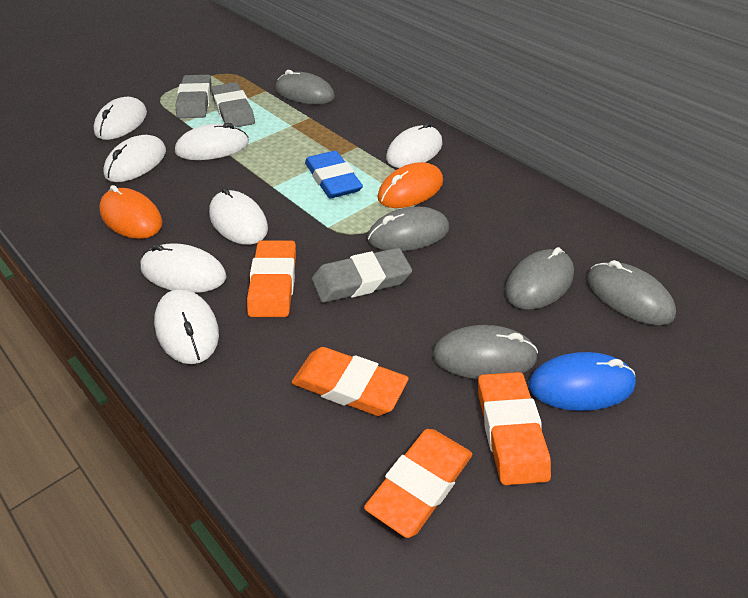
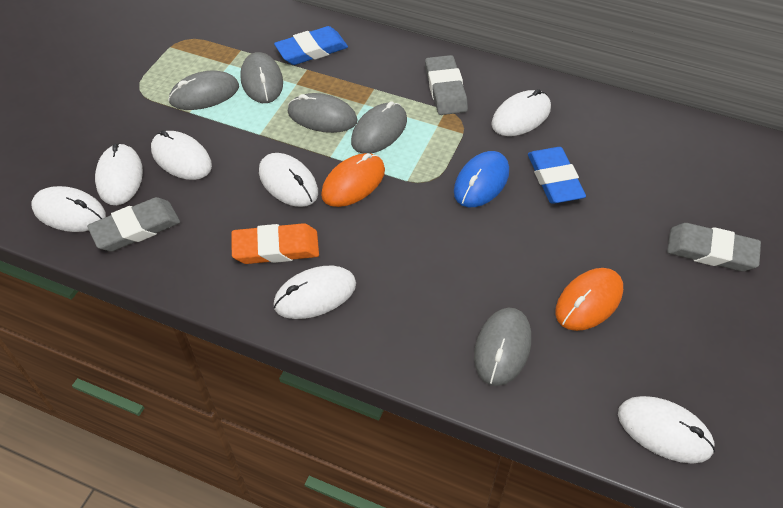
blue eraser: 1 -> 2
orange eraser: 4 -> 1

